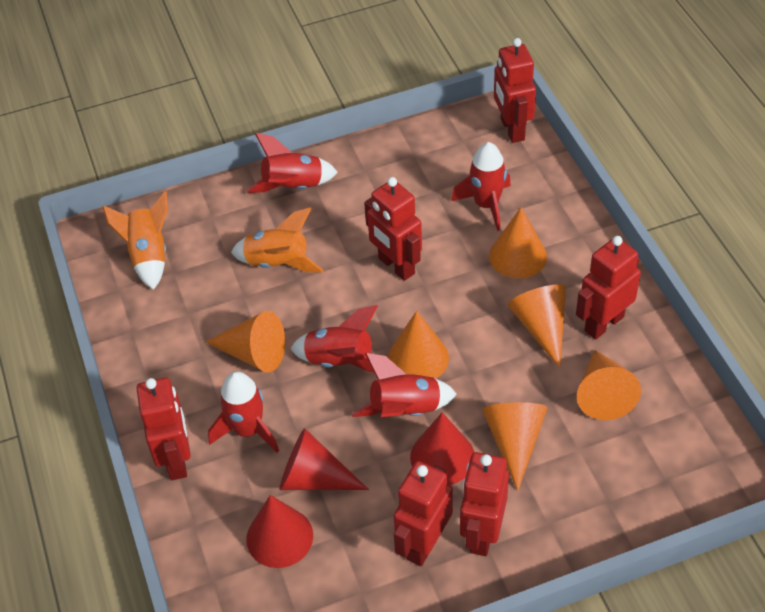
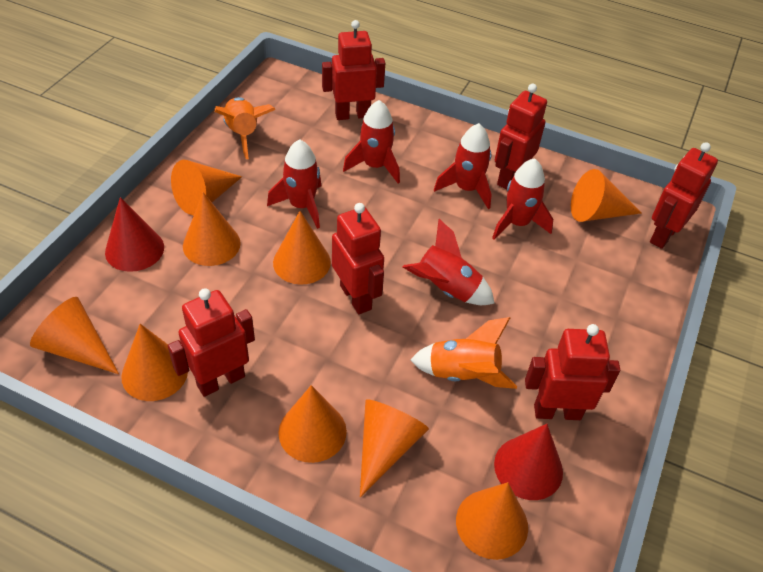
orange cone: 6 -> 9
red cone: 3 -> 2

